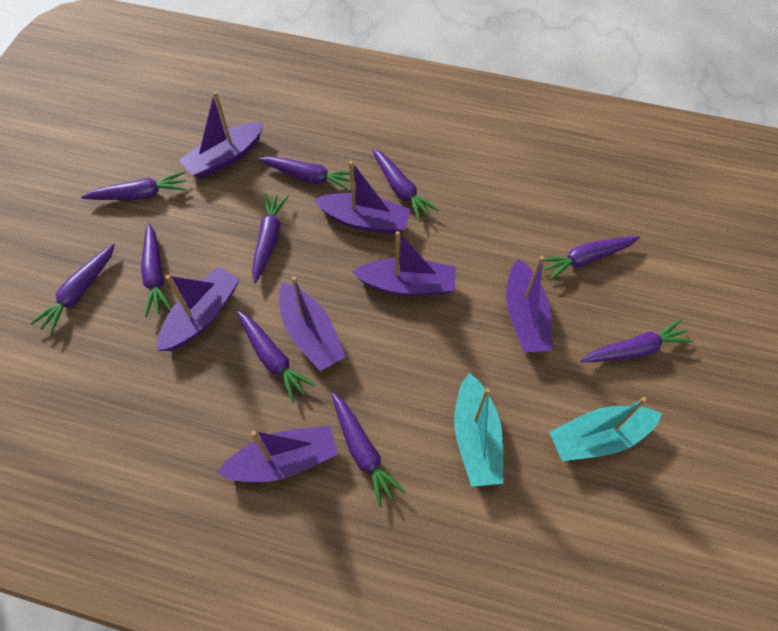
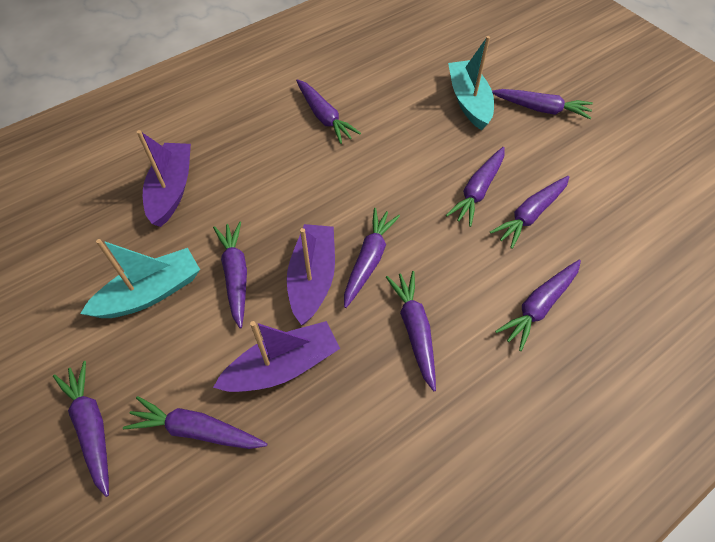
purple boat: 7 -> 3

